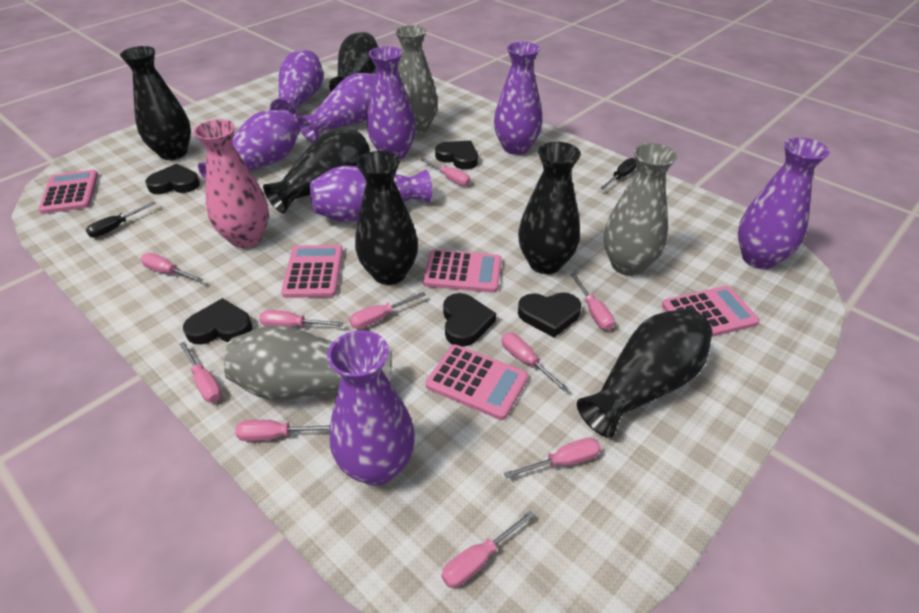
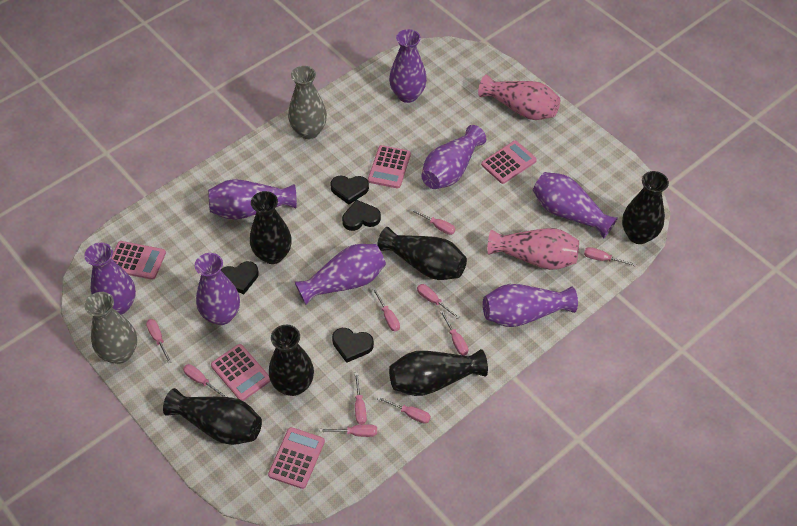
black heart: 5 -> 4
black screwdriver: 2 -> 0
grey vase: 3 -> 2
pink vase: 1 -> 2

